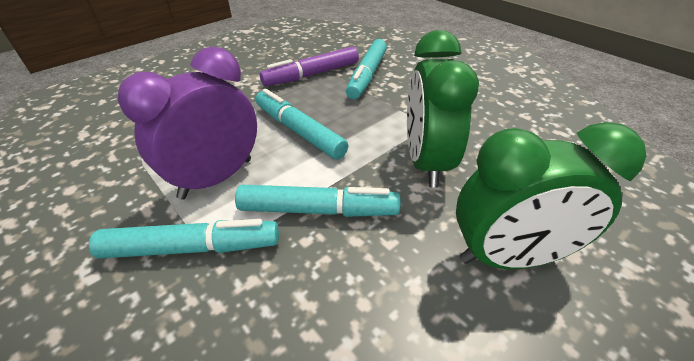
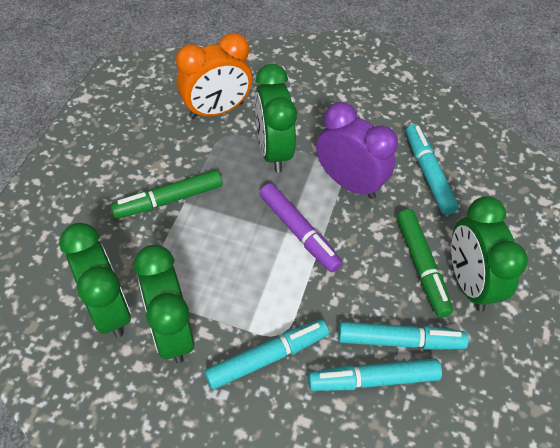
green clock: 2 -> 4
green marker: 0 -> 2
orange clock: 0 -> 1

